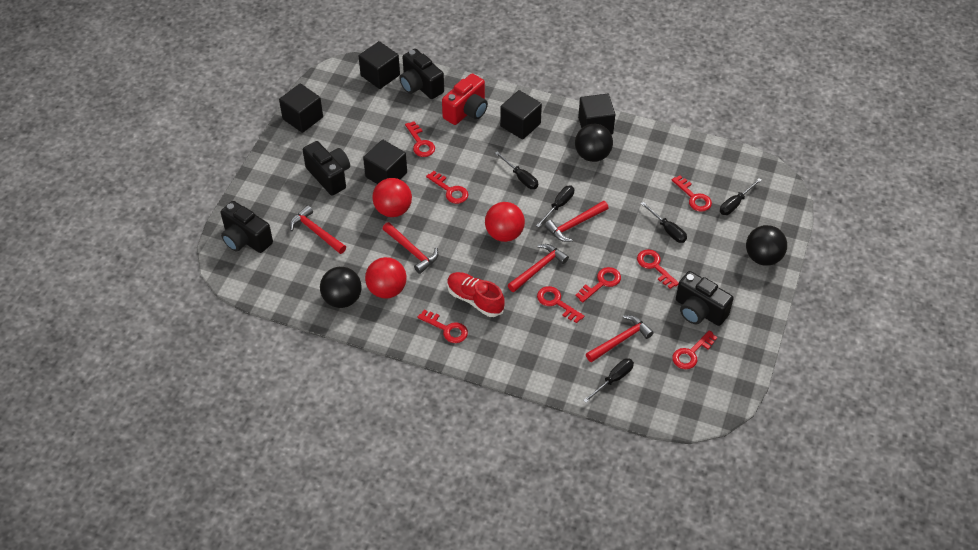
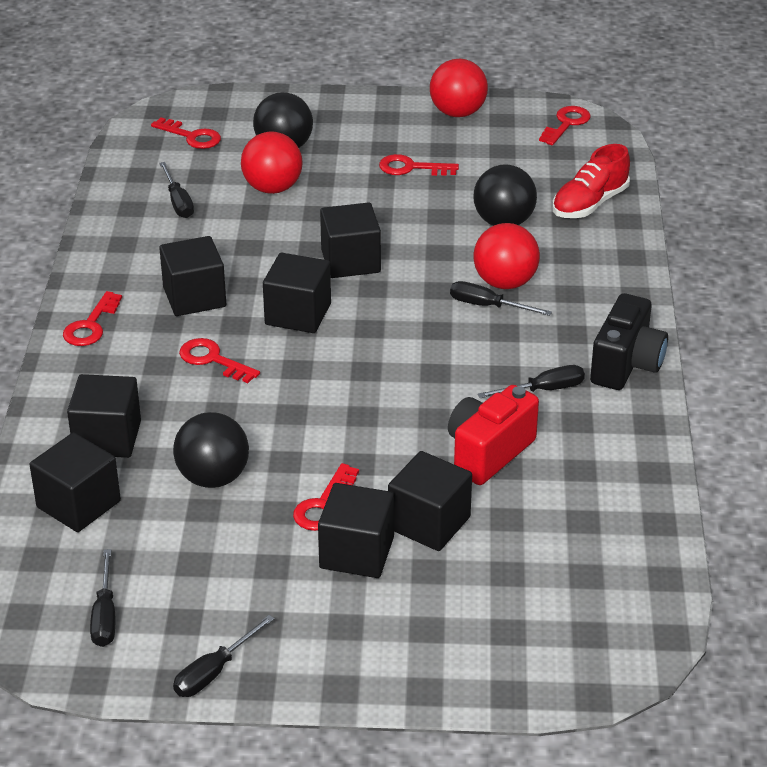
black camera: 4 -> 1
black cube: 5 -> 7
red hammer: 5 -> 0
red key: 8 -> 6

